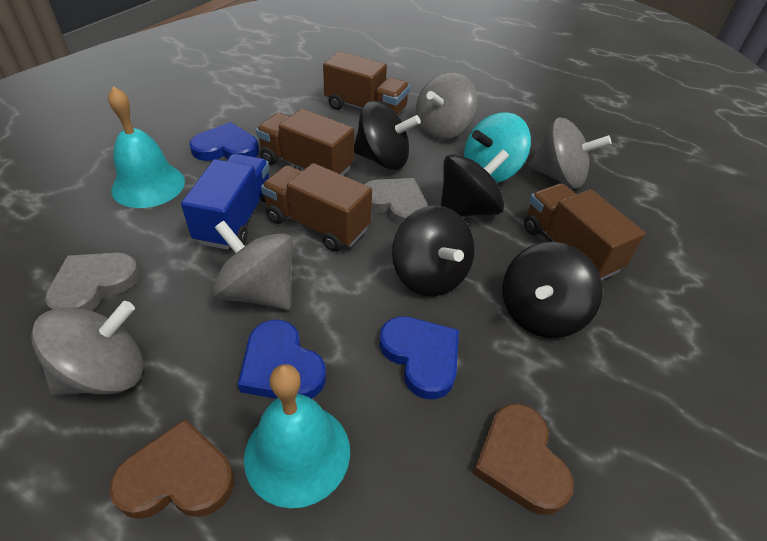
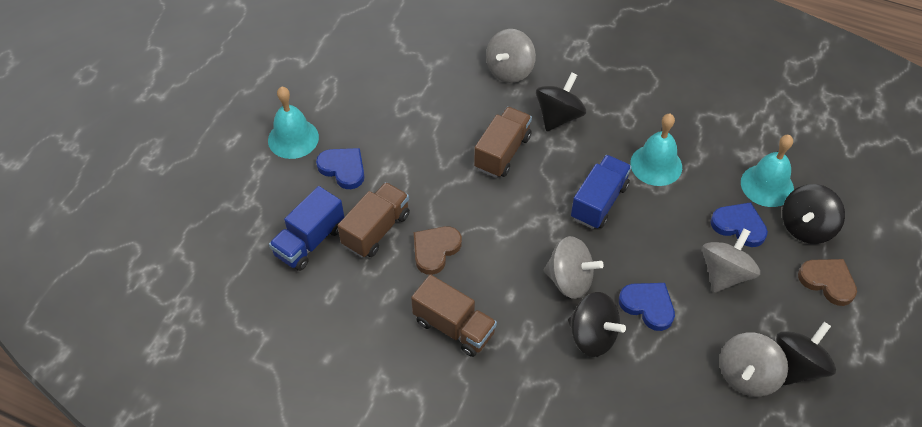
blue truck: 1 -> 2
brown truck: 4 -> 3
grey heart: 2 -> 0
turquoise bell: 2 -> 3
turquoise spinning top: 1 -> 0

